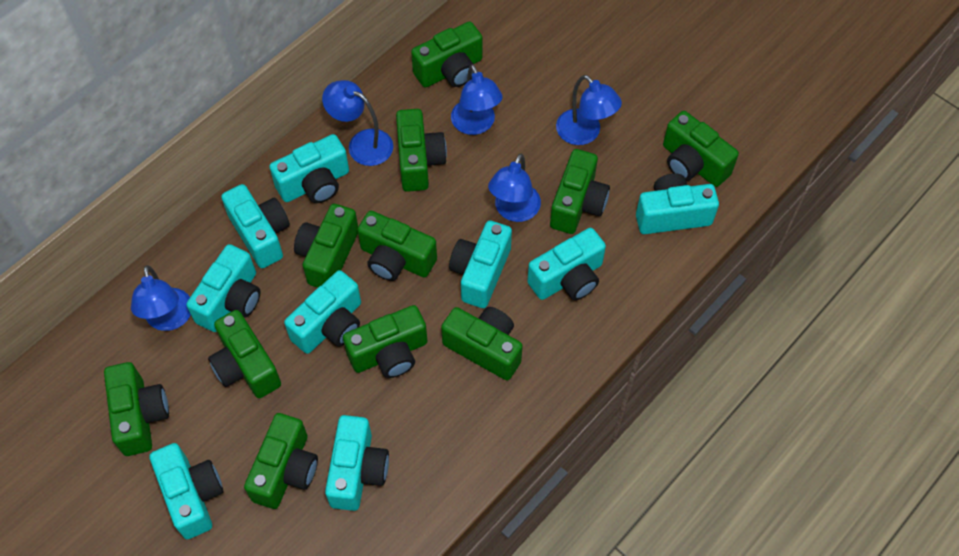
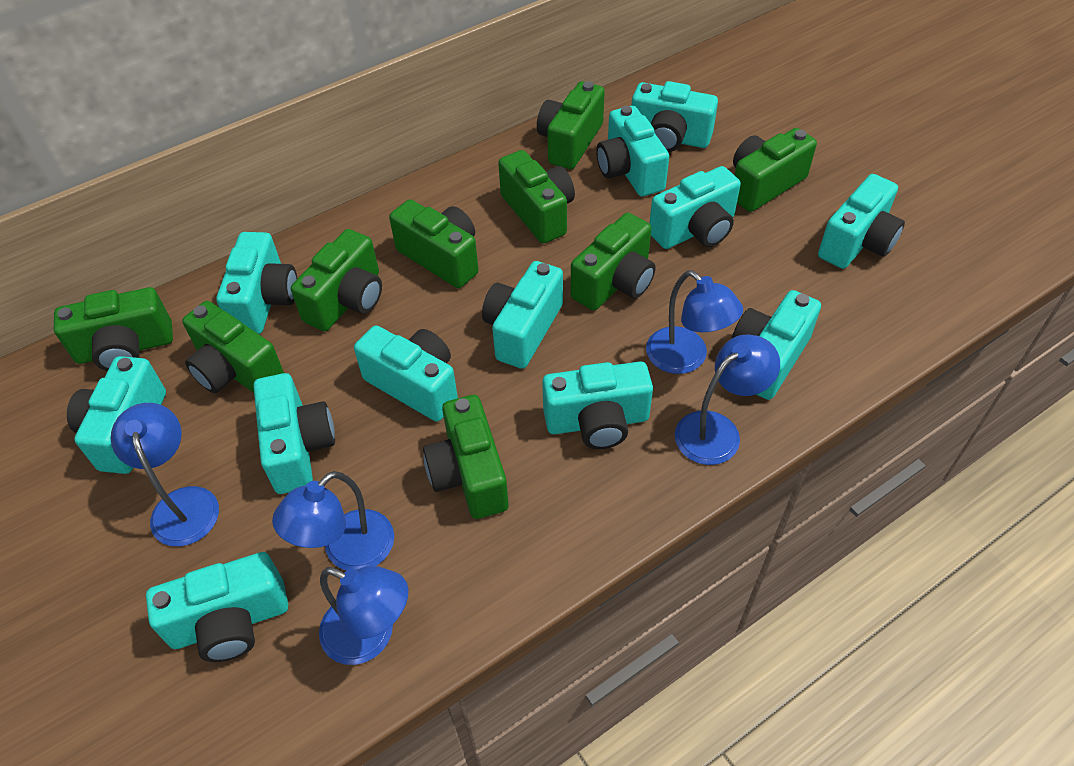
green camera: 11 -> 9
turquoise camera: 9 -> 12

